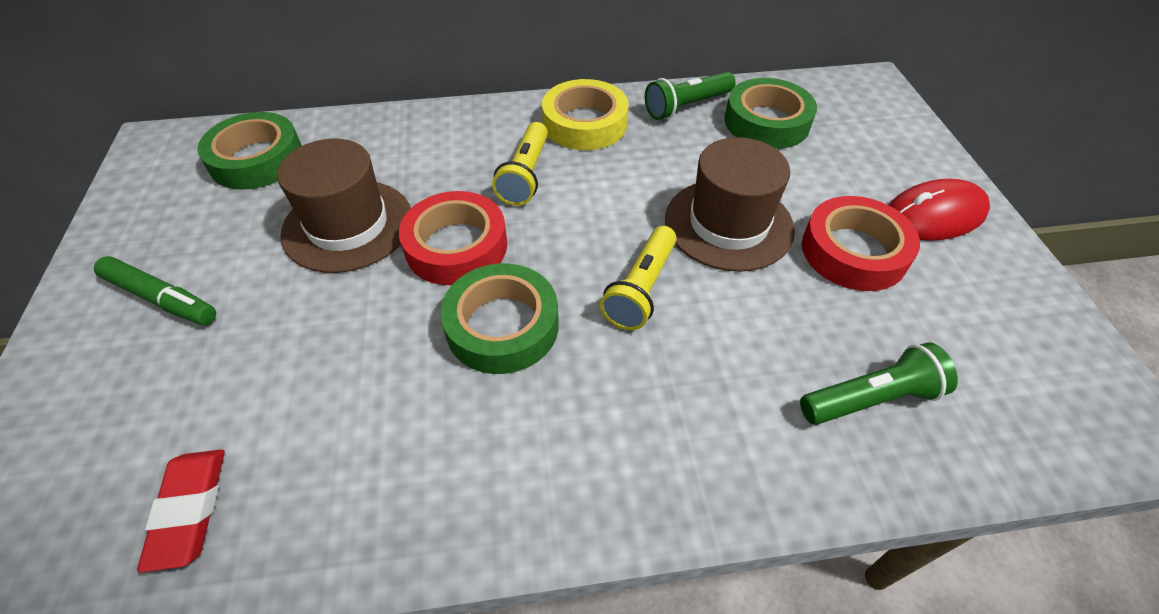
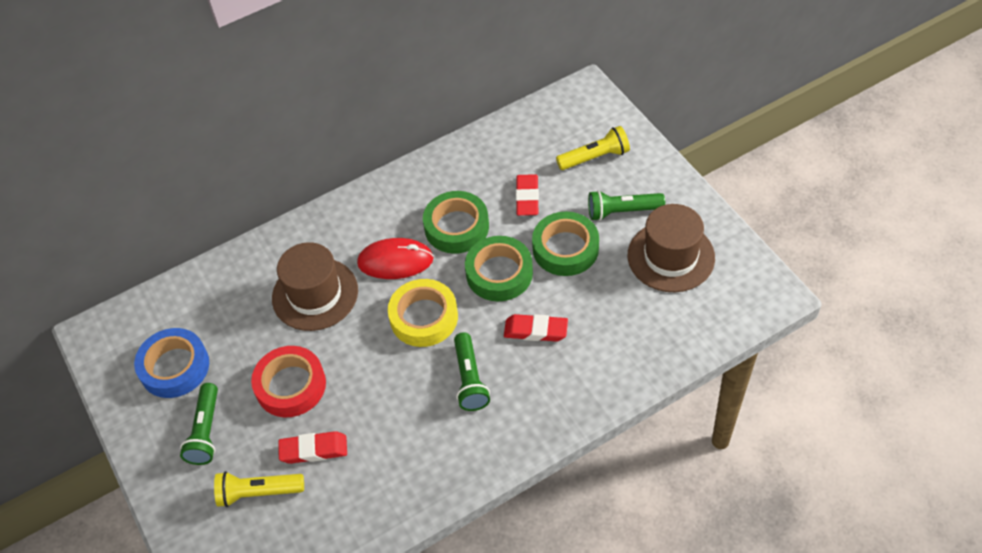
blue tape: 0 -> 1
green flashlight: 2 -> 3
green marker: 1 -> 0
red eraser: 1 -> 3
red tape: 2 -> 1

